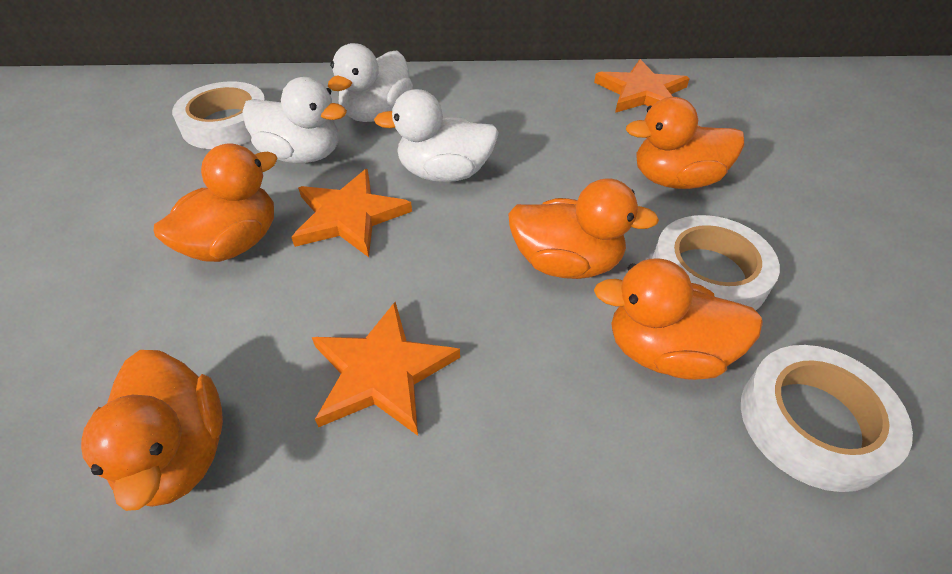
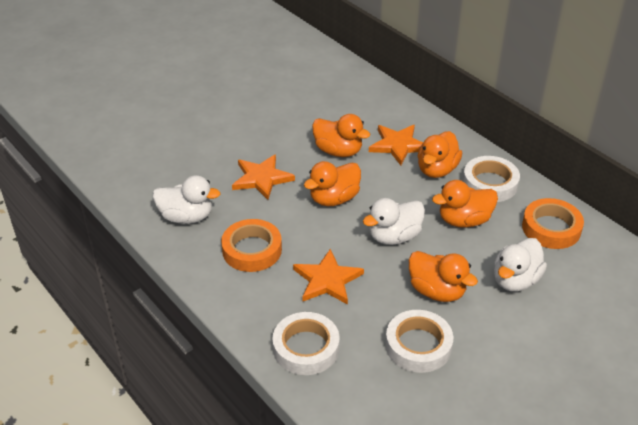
orange tape: 0 -> 2

